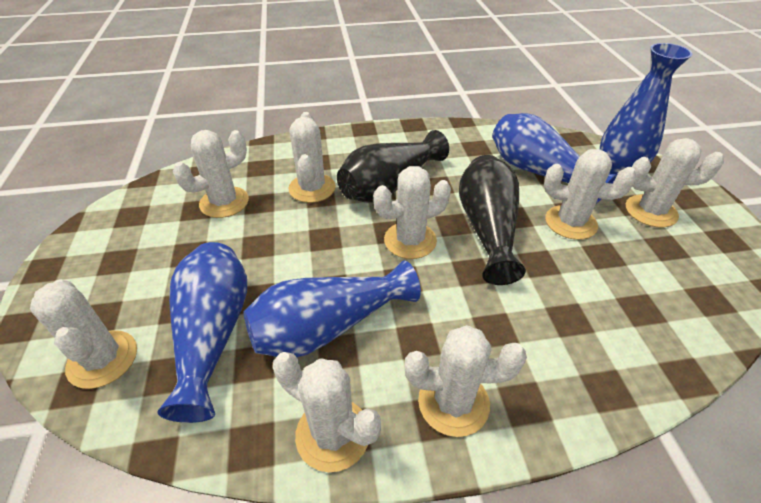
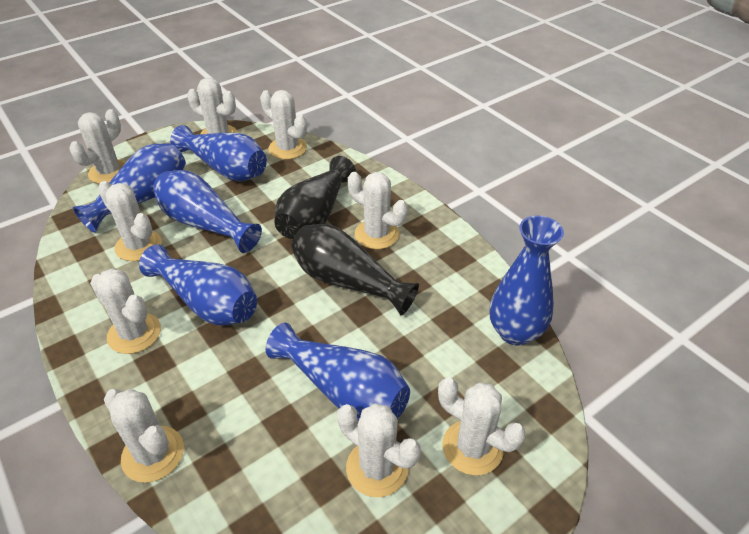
blue vase: 4 -> 6
white cactus: 8 -> 9

